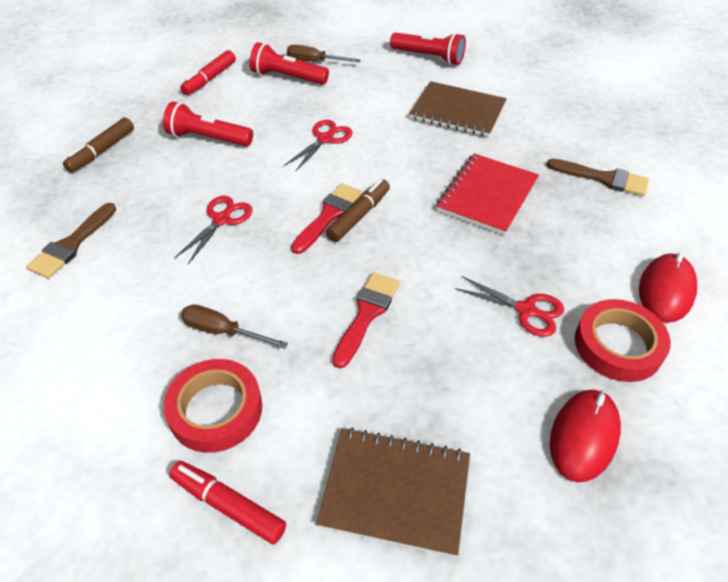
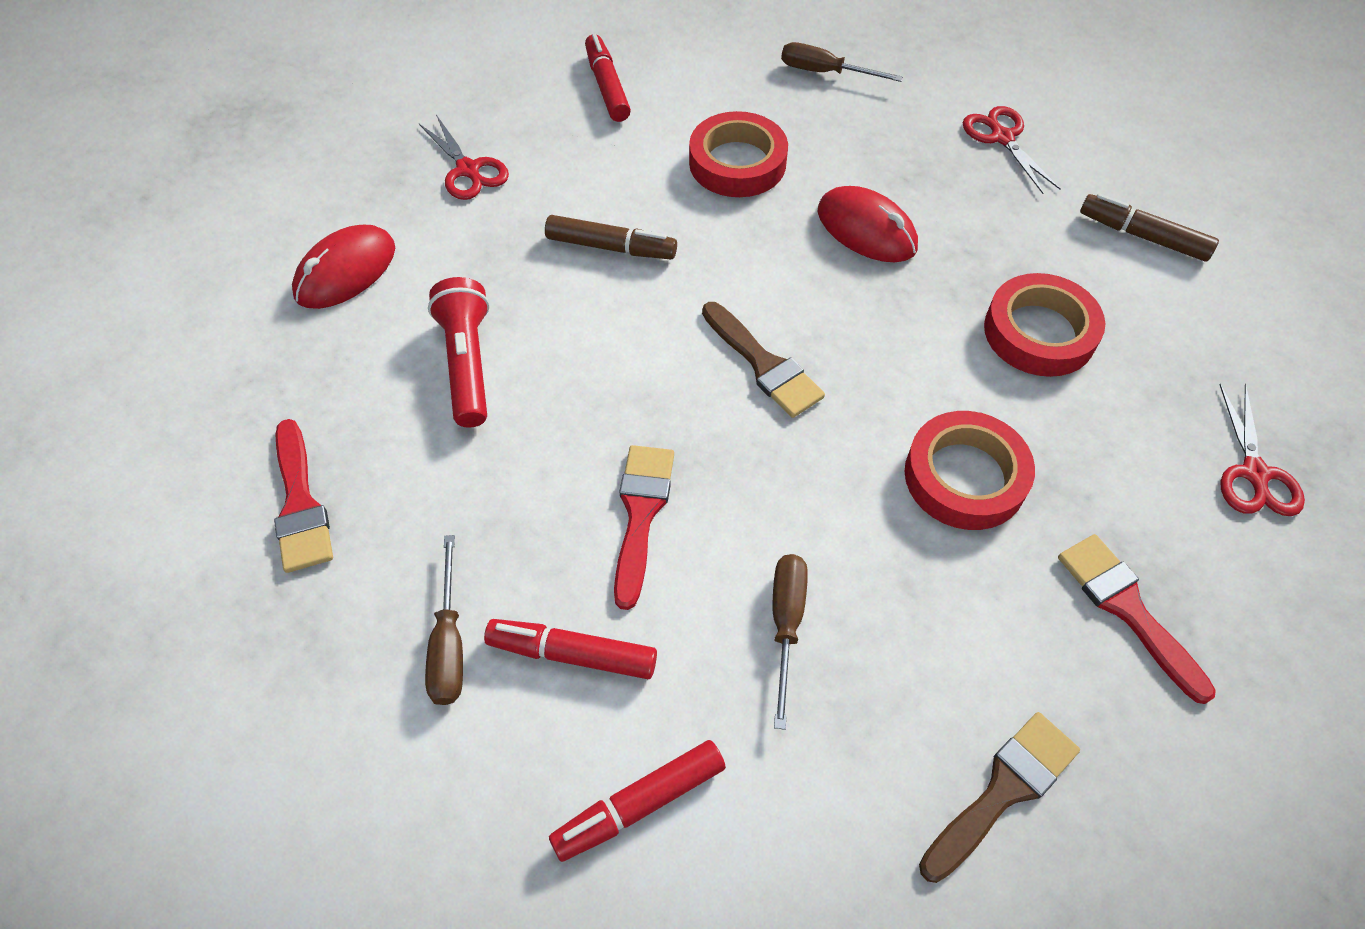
brown notebook: 2 -> 0
brown screwdriver: 2 -> 3
red brush: 2 -> 3
red flashlight: 3 -> 1
red marker: 2 -> 3
red notebook: 1 -> 0
red tape: 2 -> 3

